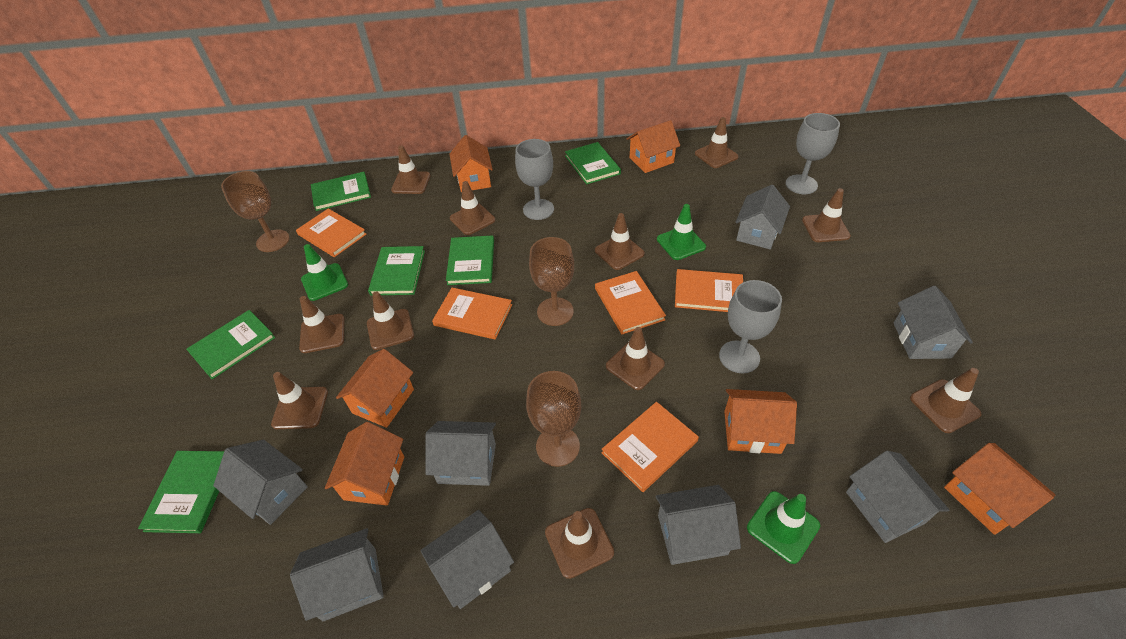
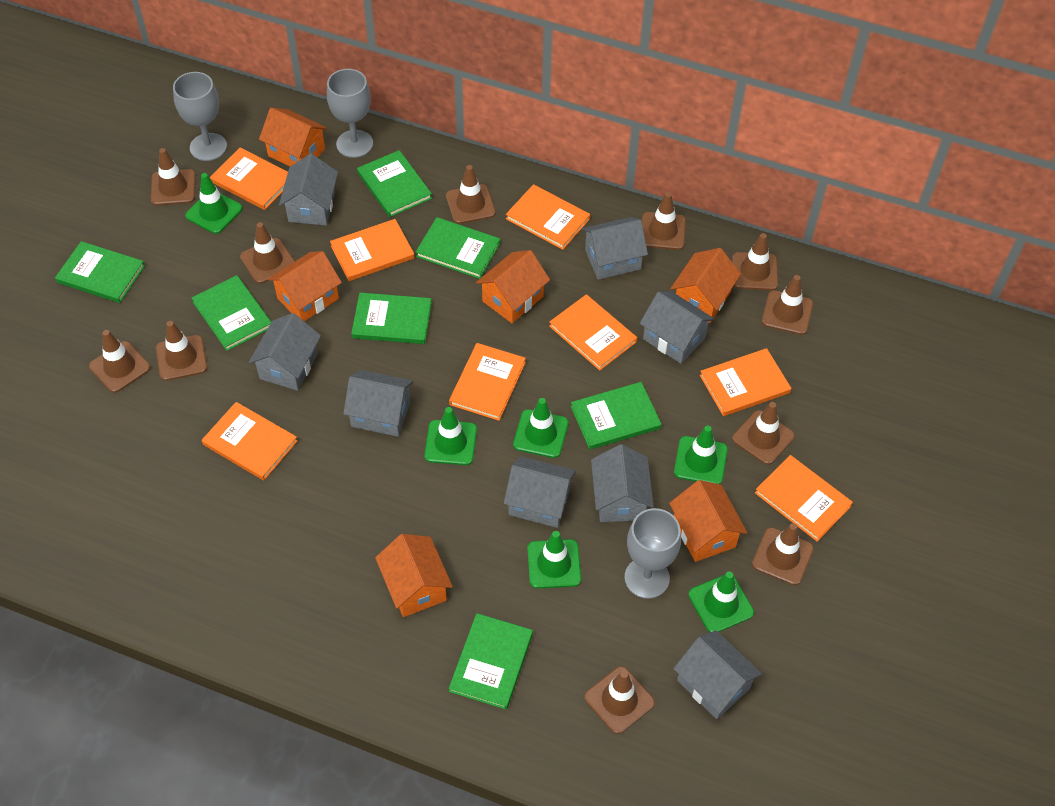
brown goblet: 3 -> 0
green book: 6 -> 7
green traffic cone: 3 -> 6
orange book: 5 -> 8

